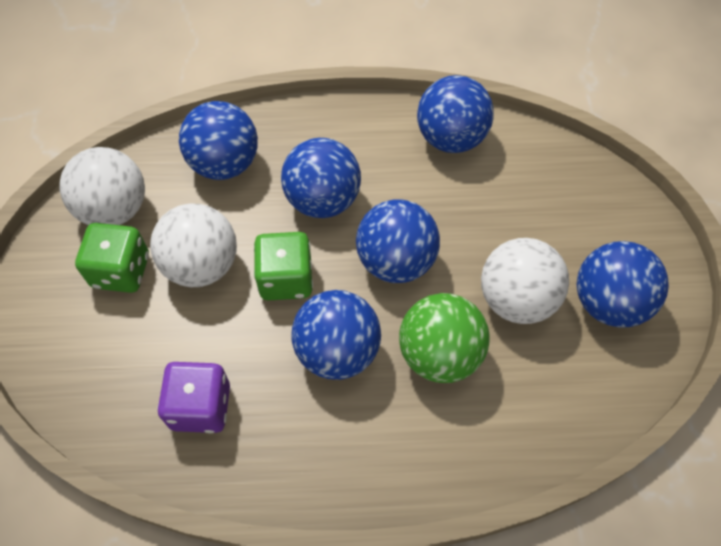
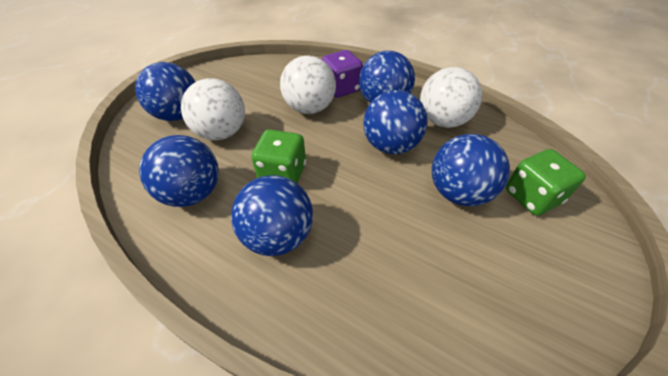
green ball: 1 -> 0

